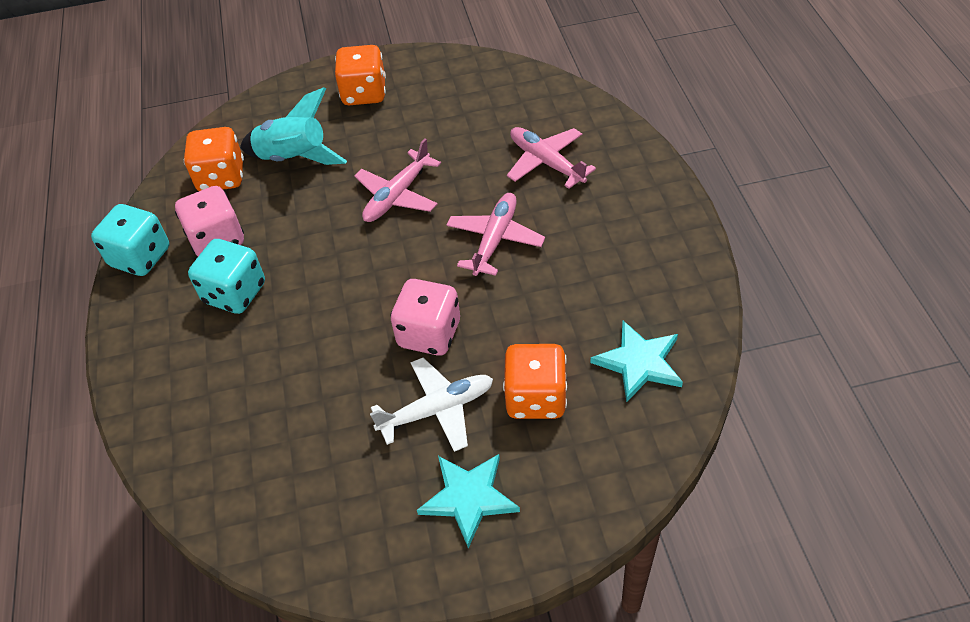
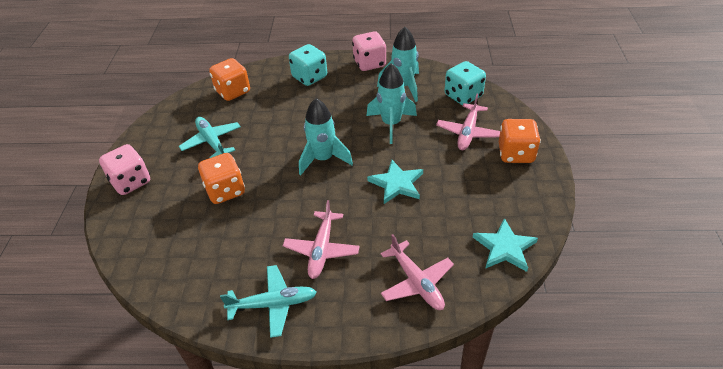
turquoise plane: 0 -> 2
turquoise rocket: 1 -> 3
white plane: 1 -> 0

